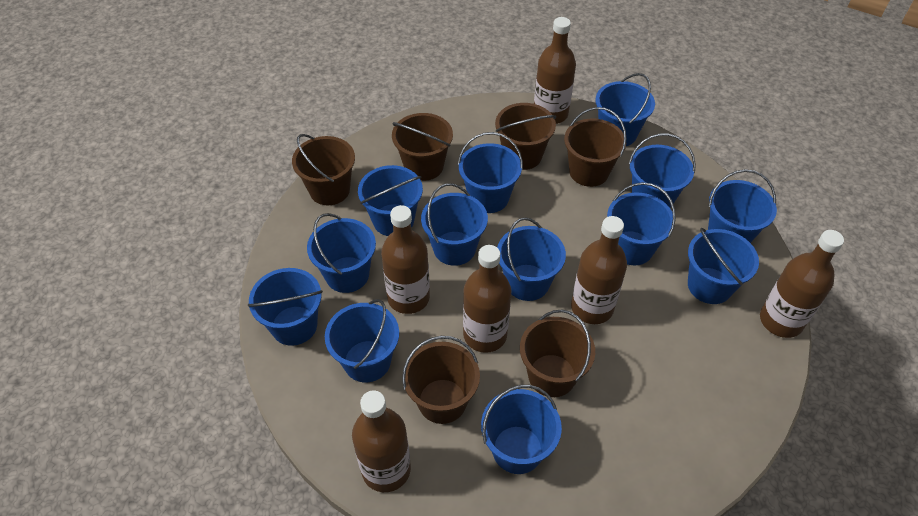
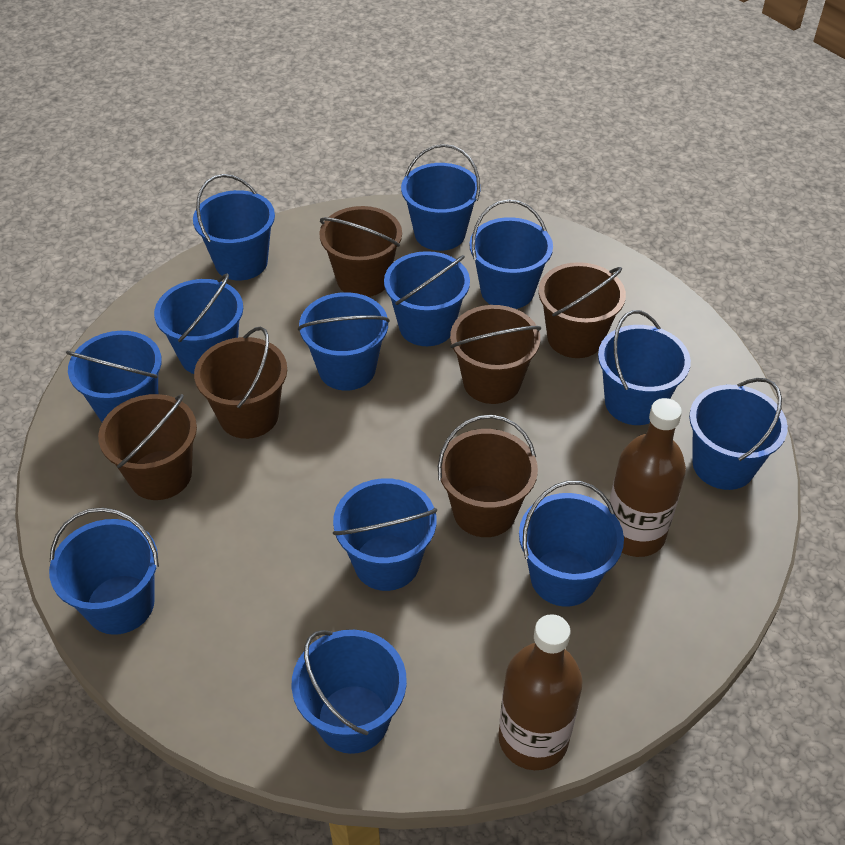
brown bottle: 6 -> 2

